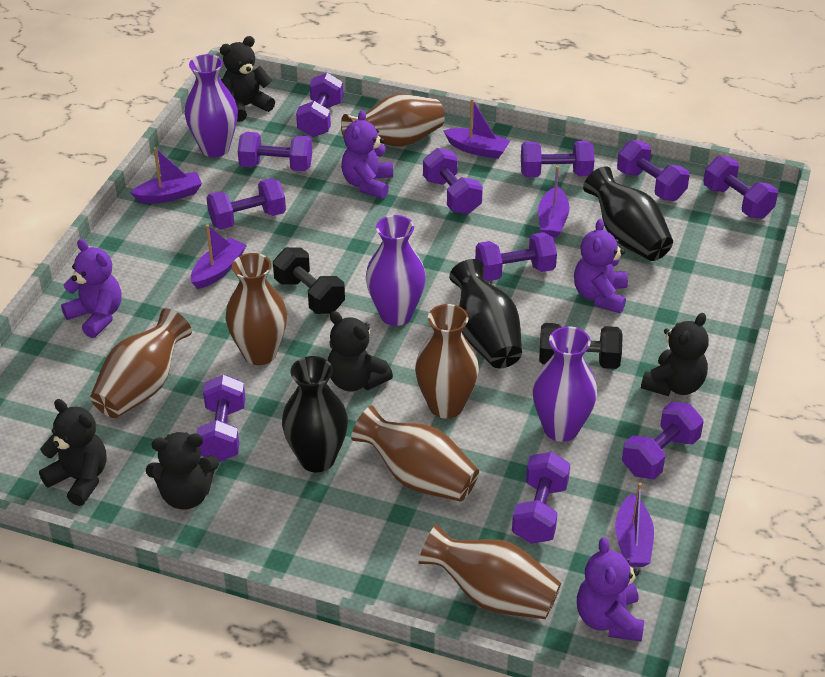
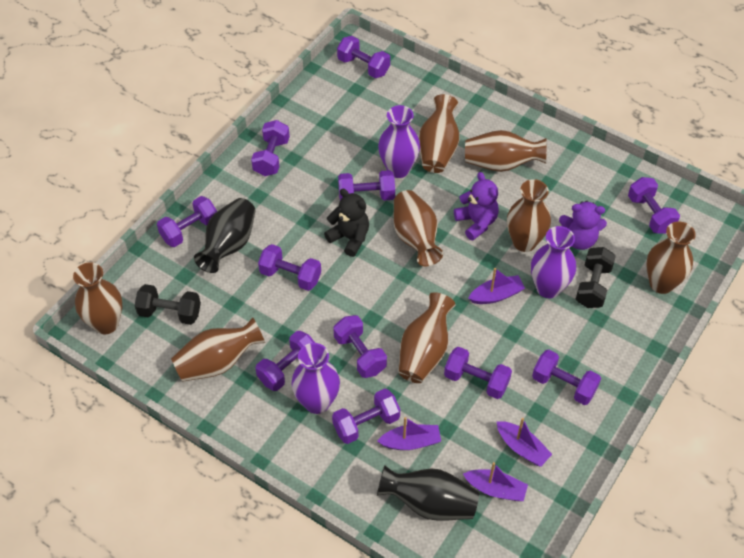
black teddy bear: 5 -> 1
black vase: 3 -> 2
brown vase: 6 -> 8
purple boat: 5 -> 4
purple teddy bear: 4 -> 2

